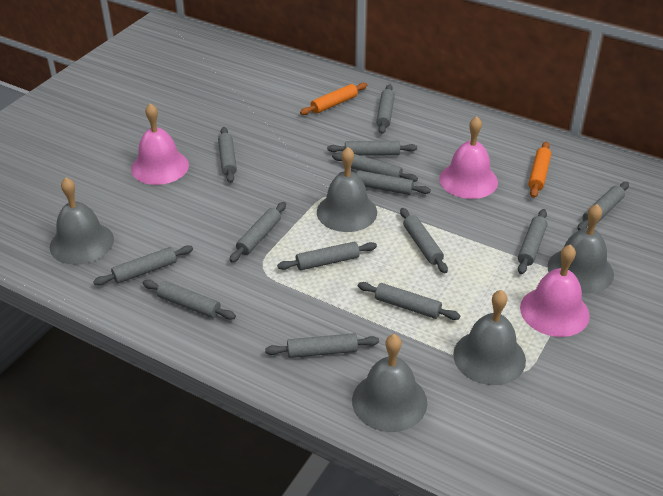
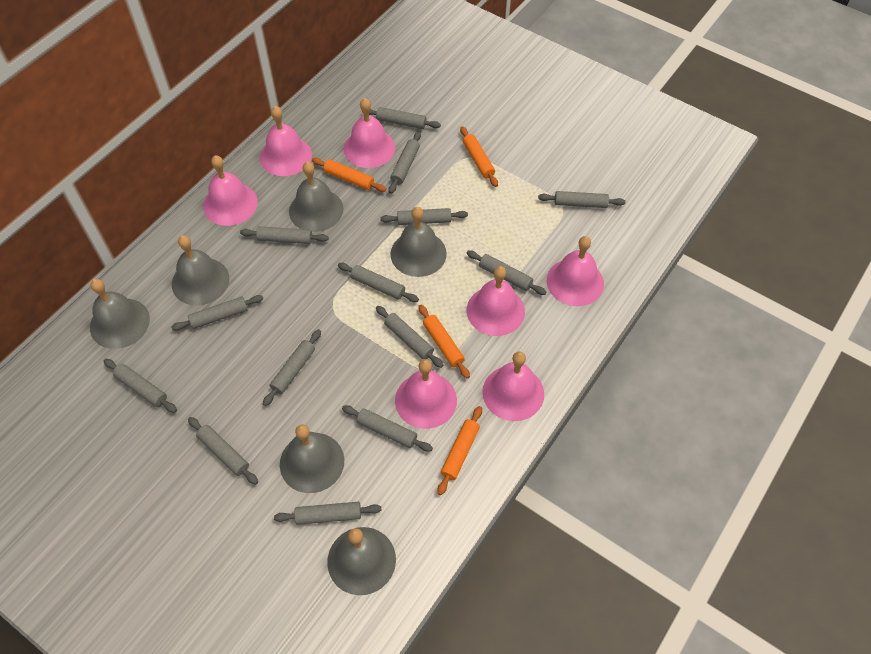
grey bell: 5 -> 6
orange rolling pin: 2 -> 4
pink bell: 3 -> 7

